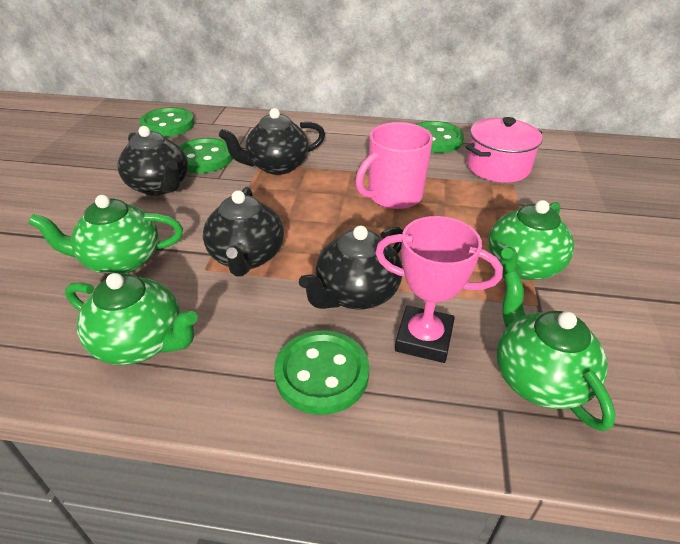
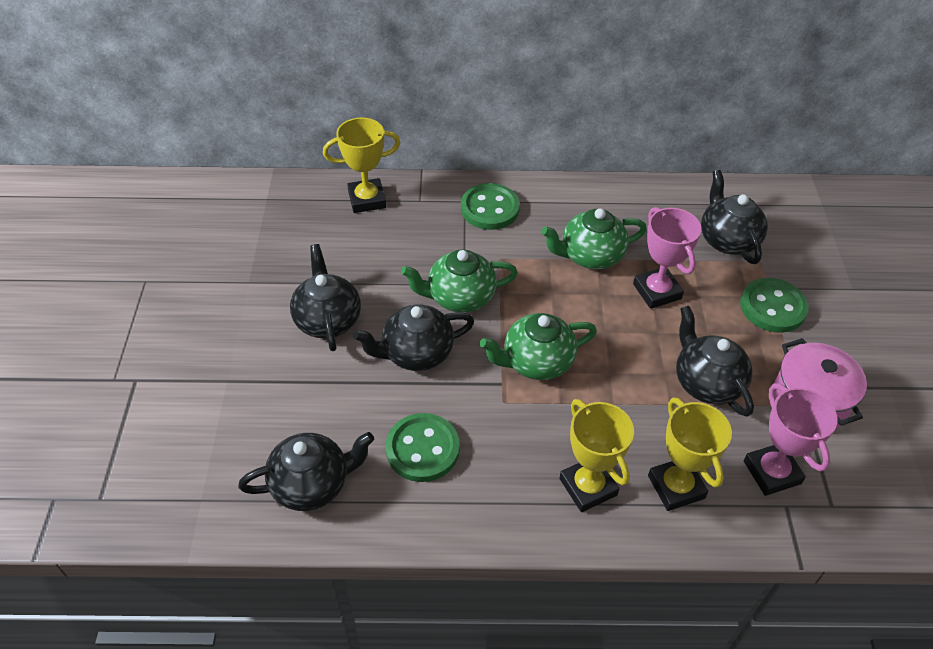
black teapot: 4 -> 5
green button: 4 -> 3
green teapot: 4 -> 3
pink mug: 1 -> 0
pink trophy: 1 -> 2
yellow trophy: 0 -> 3

